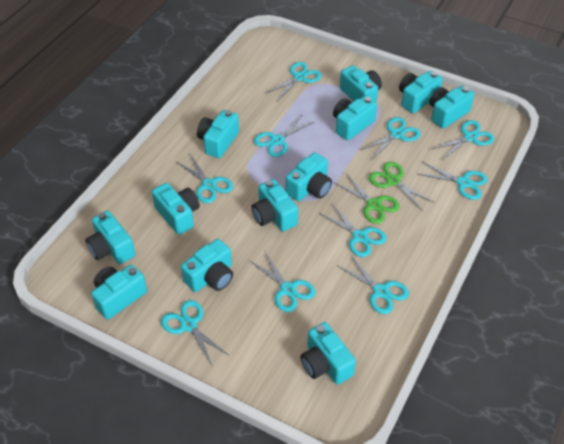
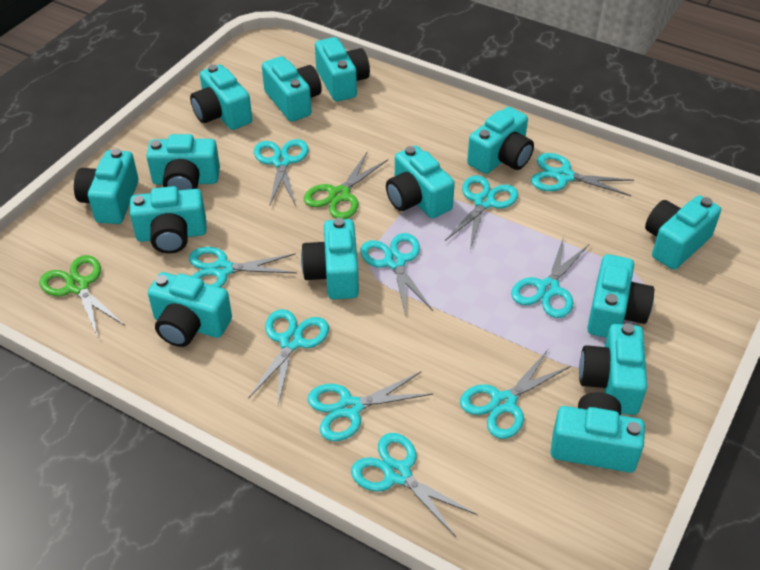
turquoise camera: 12 -> 14

